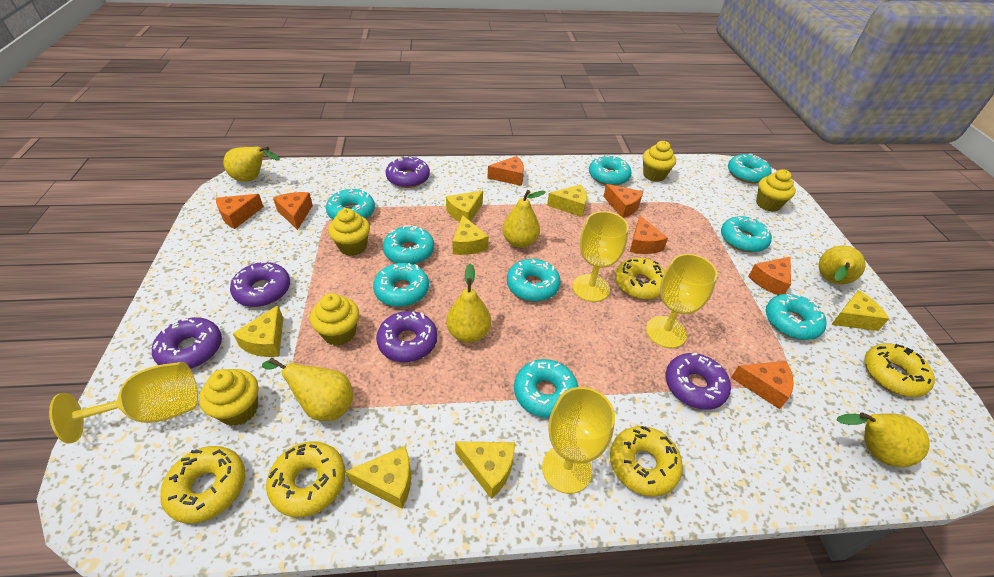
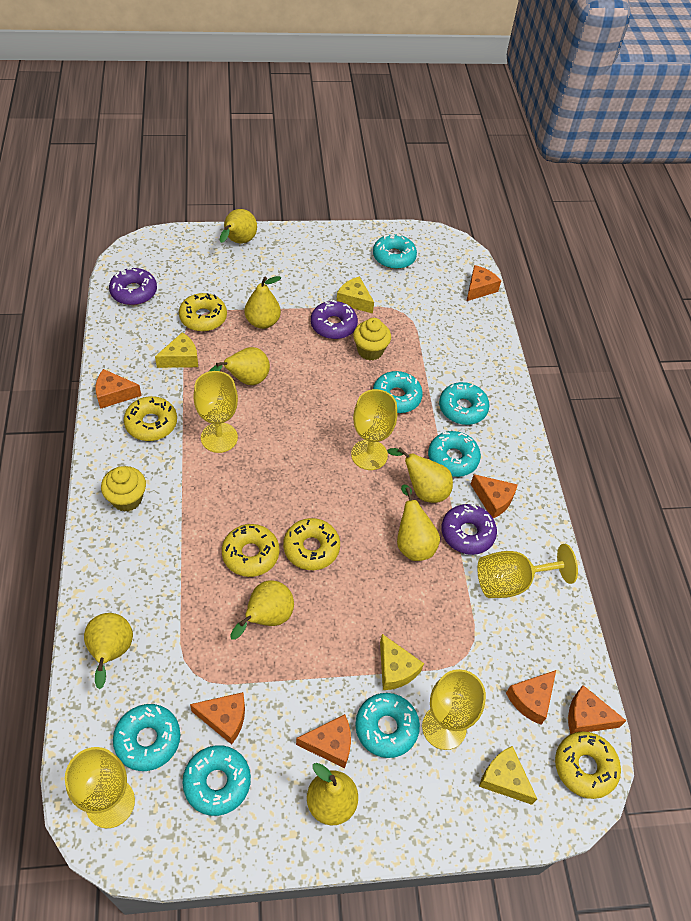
purple donut: 5 -> 3
turquoise donut: 9 -> 7
yellow cheese: 7 -> 4
yellow cupcake: 5 -> 2
yellow goblet: 4 -> 5
yellow pear: 6 -> 8

